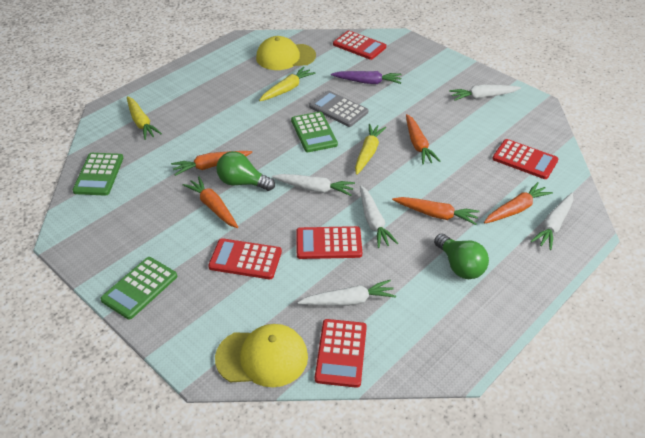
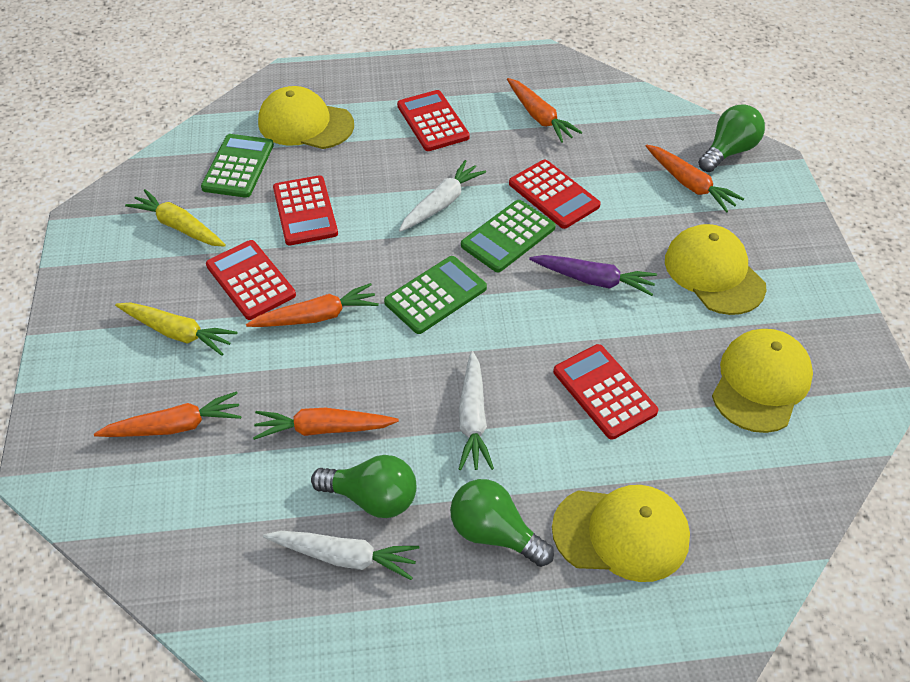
green light bulb: 2 -> 3
grey calculator: 1 -> 0
white carrot: 5 -> 3
yellow cap: 2 -> 4
yellow carrot: 3 -> 2

